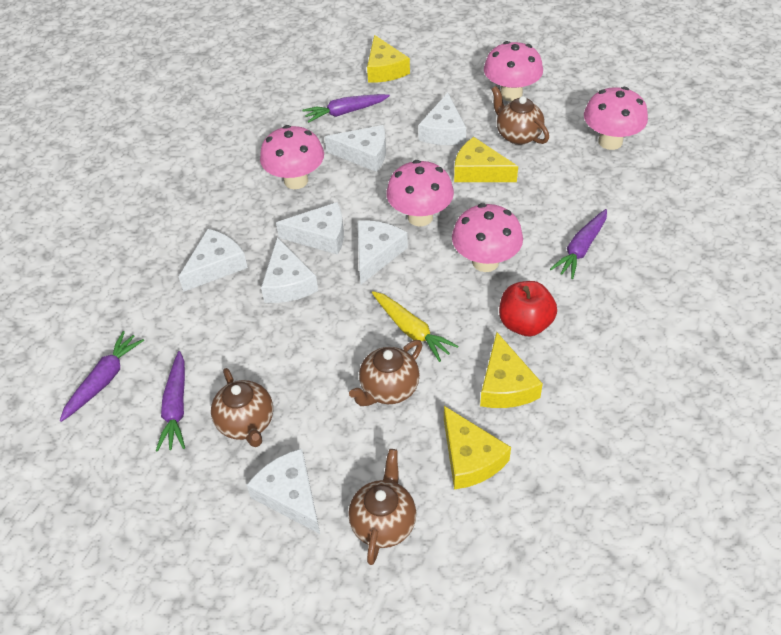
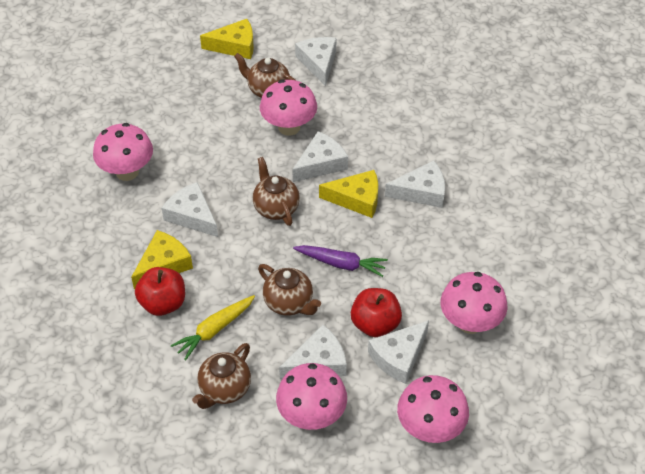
purple carrot: 4 -> 1
red apple: 1 -> 2
white cheese: 7 -> 6
yellow cheese: 4 -> 3

